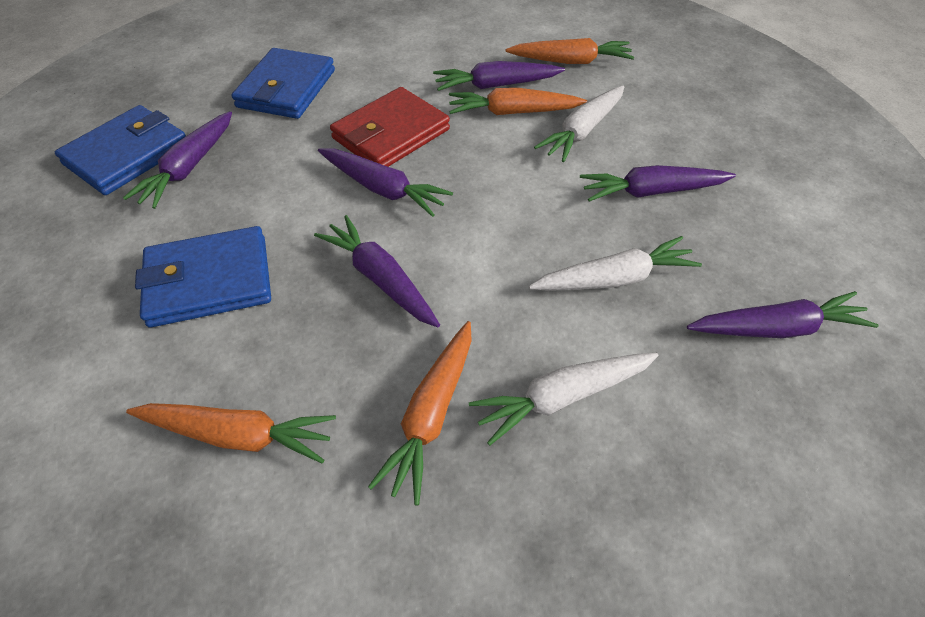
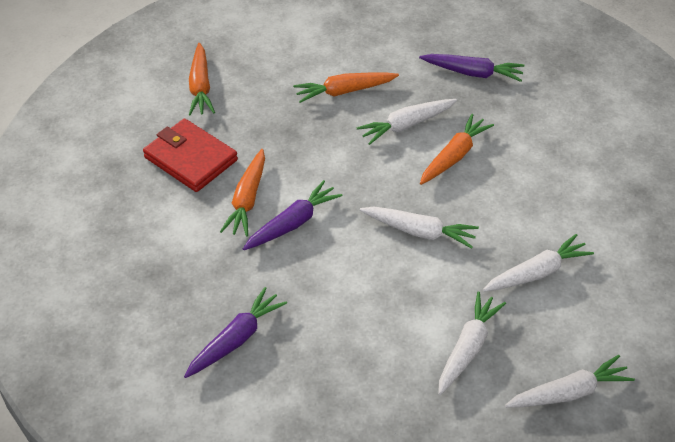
blue wallet: 3 -> 0
purple carrot: 6 -> 3
white carrot: 3 -> 5

